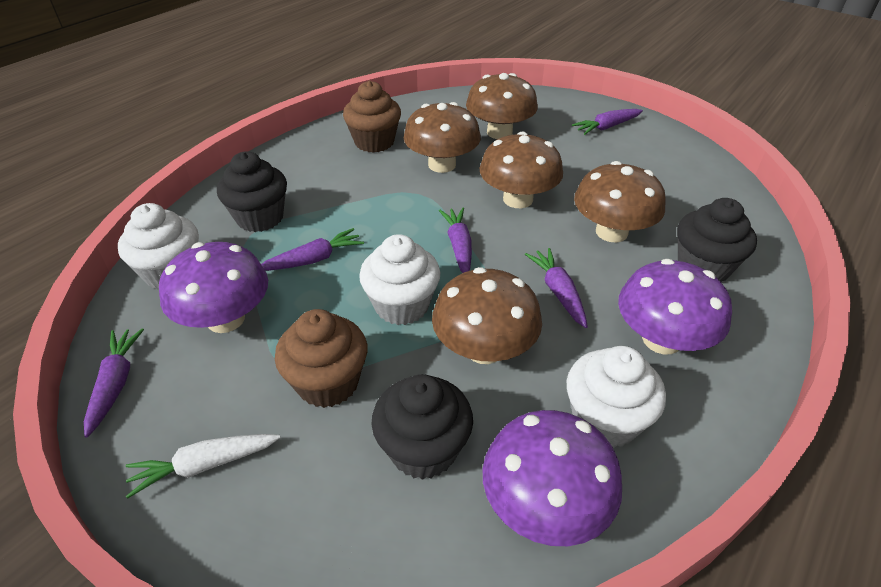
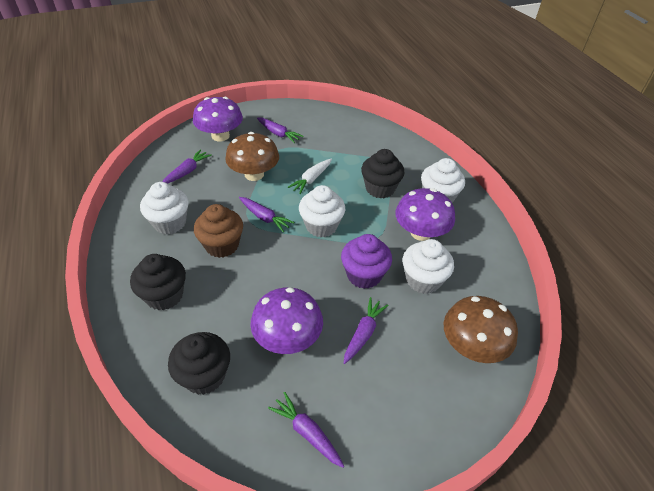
brown cupcake: 2 -> 1
brown mushroom: 5 -> 2
purple cupcake: 0 -> 1
white cupcake: 3 -> 4

